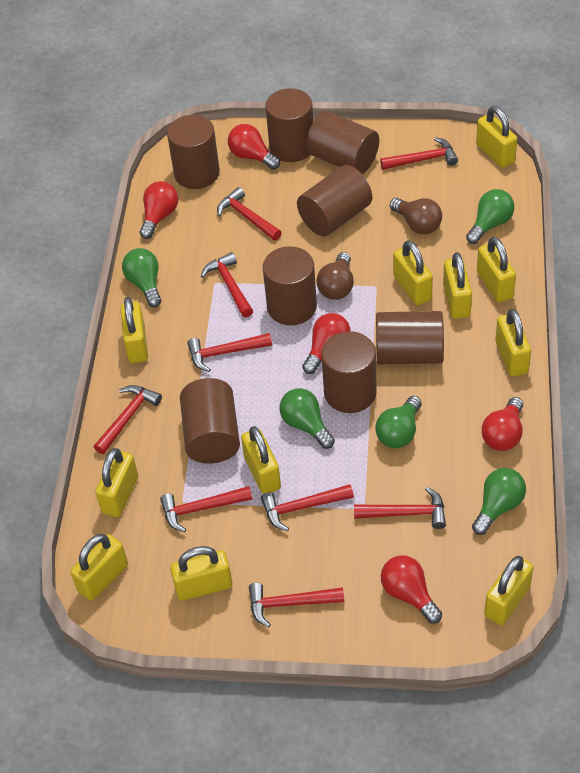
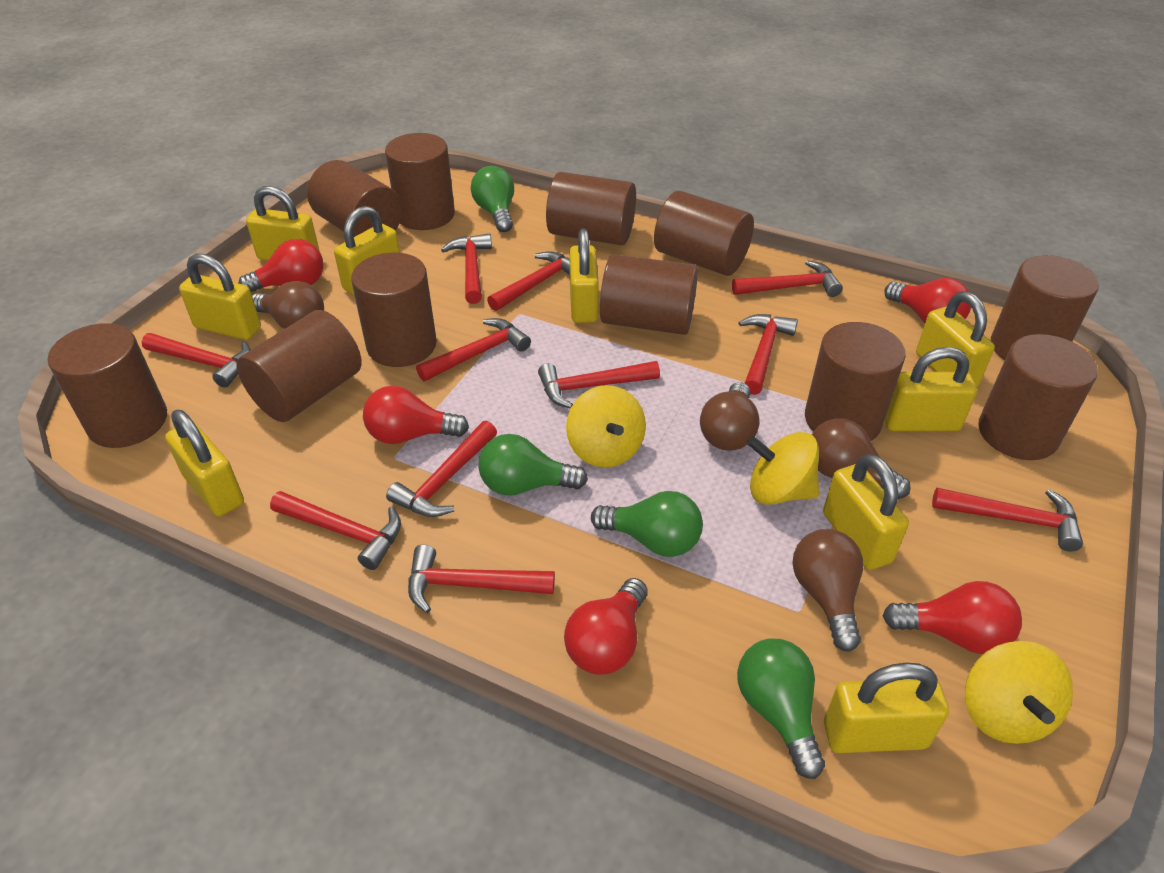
brown cylinder: 8 -> 11
brown light bulb: 2 -> 4
green light bulb: 5 -> 4
red hammer: 9 -> 11
yellow padlock: 11 -> 9
yellow spinning top: 0 -> 3

